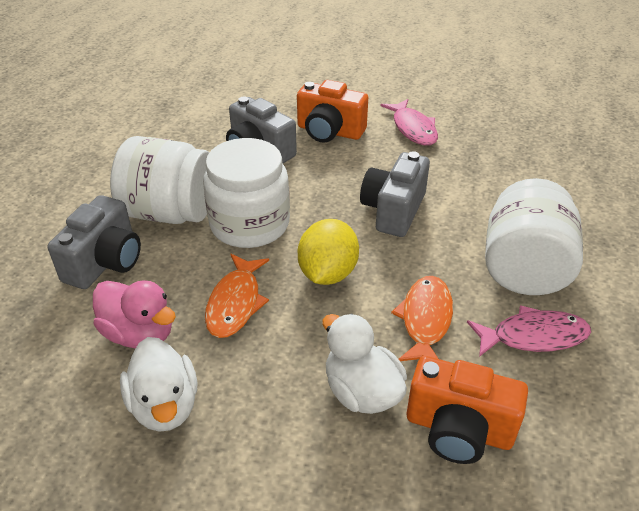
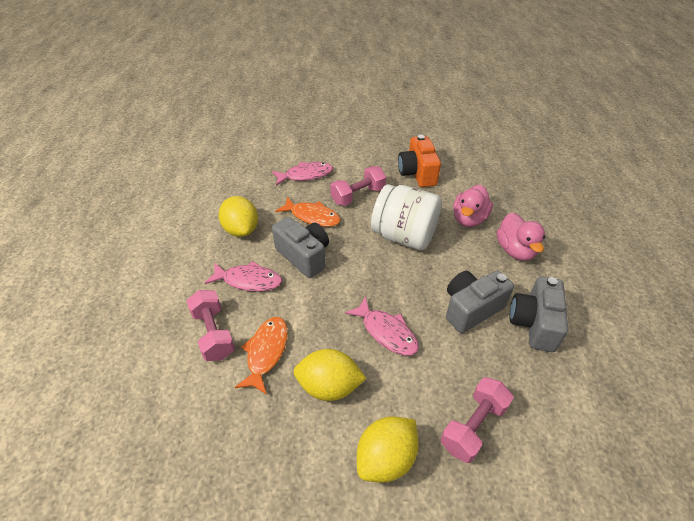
orange camera: 2 -> 1
pink duck: 1 -> 2
pink dumbbell: 0 -> 3
pink fish: 2 -> 3
white duck: 2 -> 0
white jar: 3 -> 1
yellow lemon: 1 -> 3

